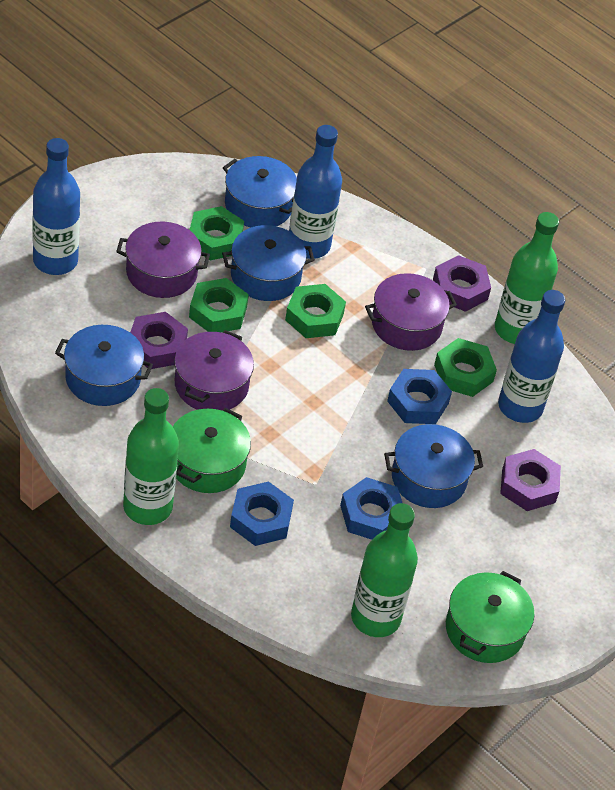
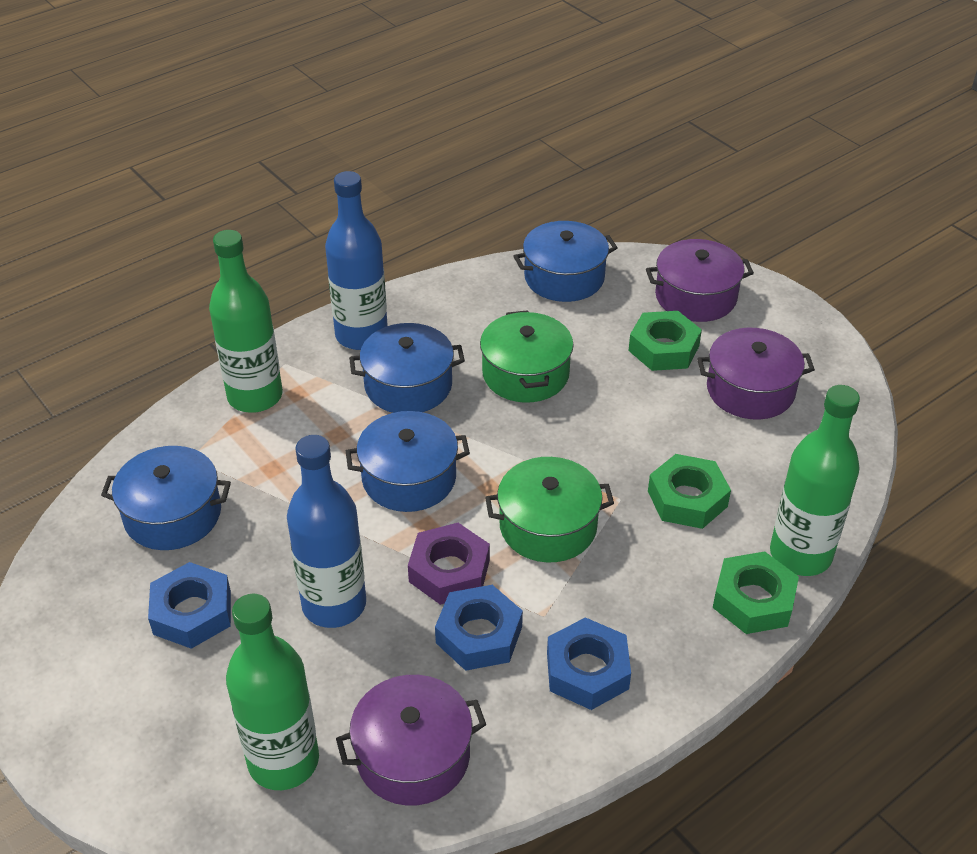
blue bottle: 3 -> 2
green nut: 4 -> 3
purple nut: 3 -> 1

